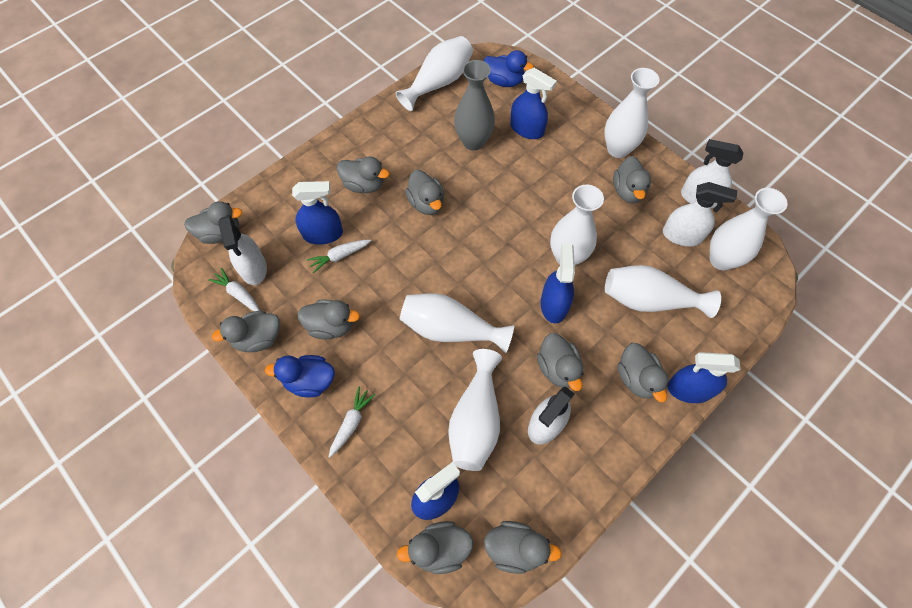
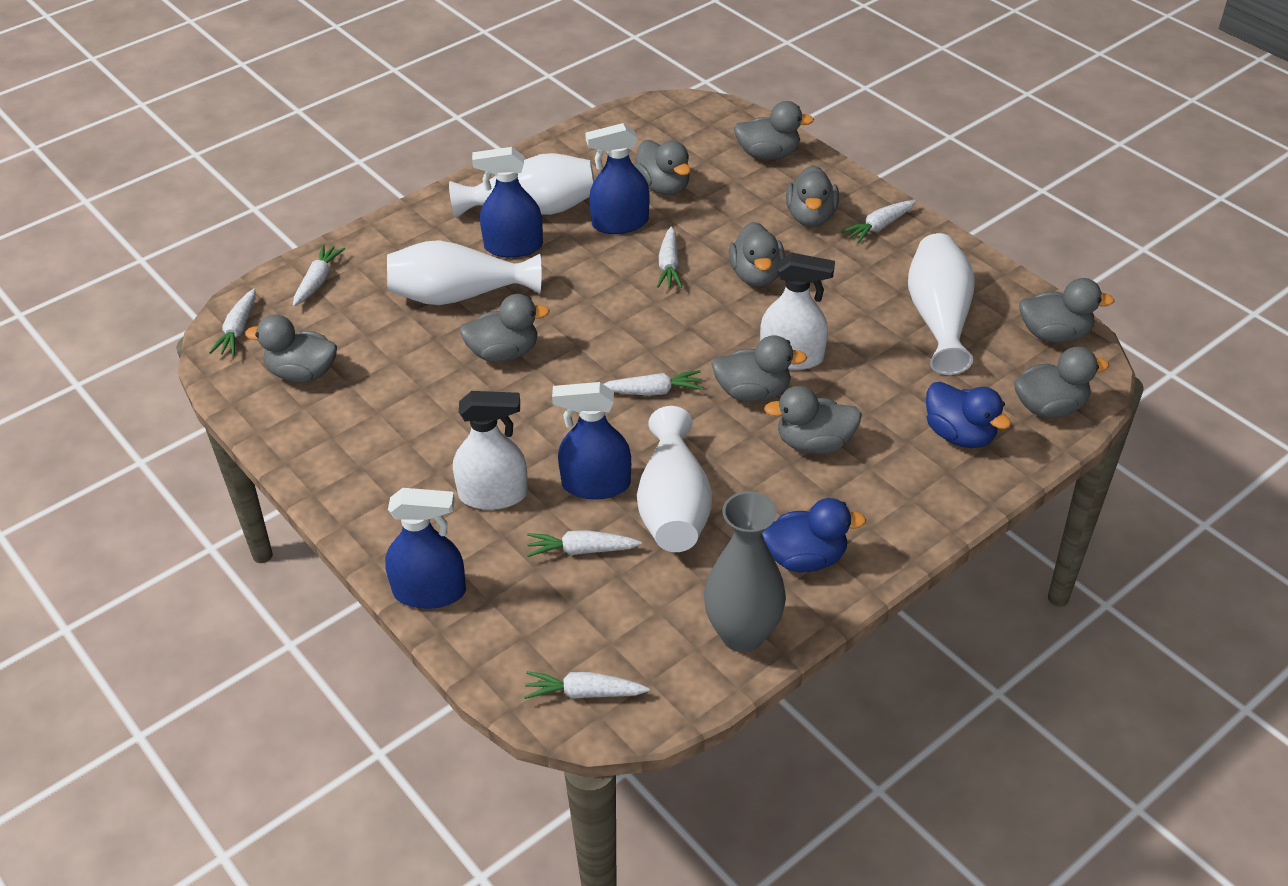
blue spray bottle: 5 -> 4
white carrot: 3 -> 7
white spray bottle: 4 -> 2
white vase: 7 -> 4

